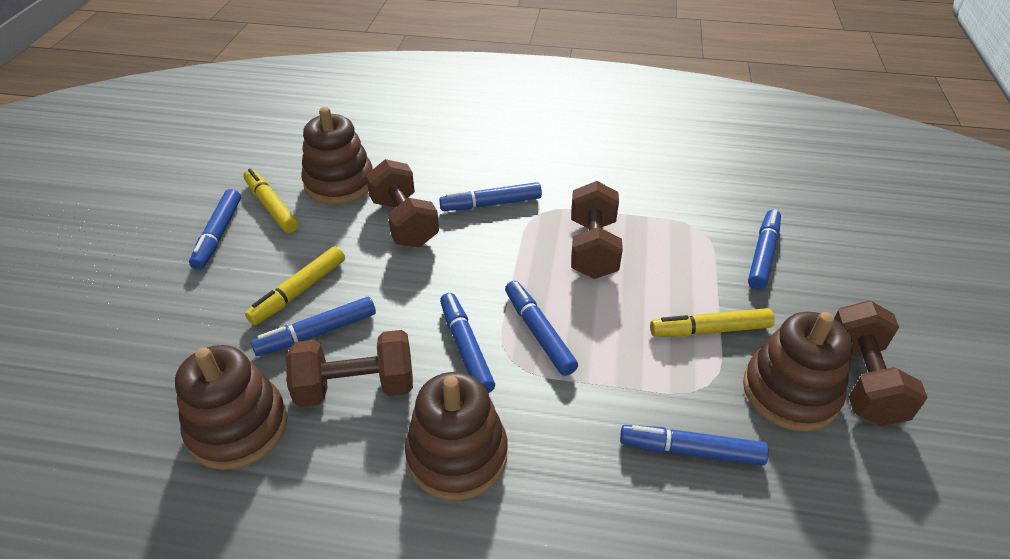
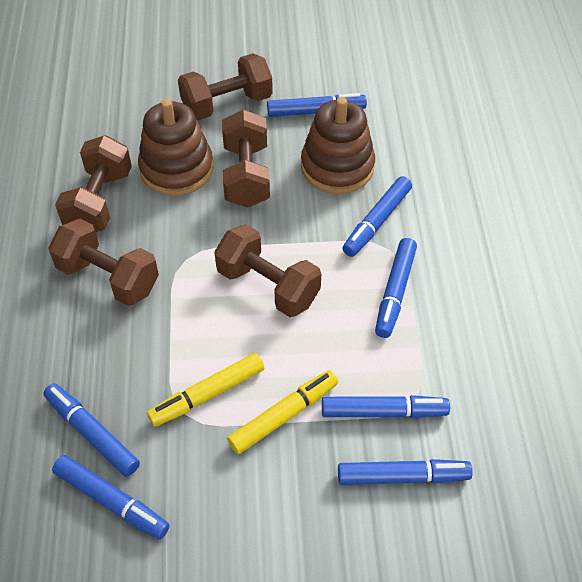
brown dumbbell: 4 -> 5
brown stacking toy: 4 -> 2
yellow marker: 3 -> 2

